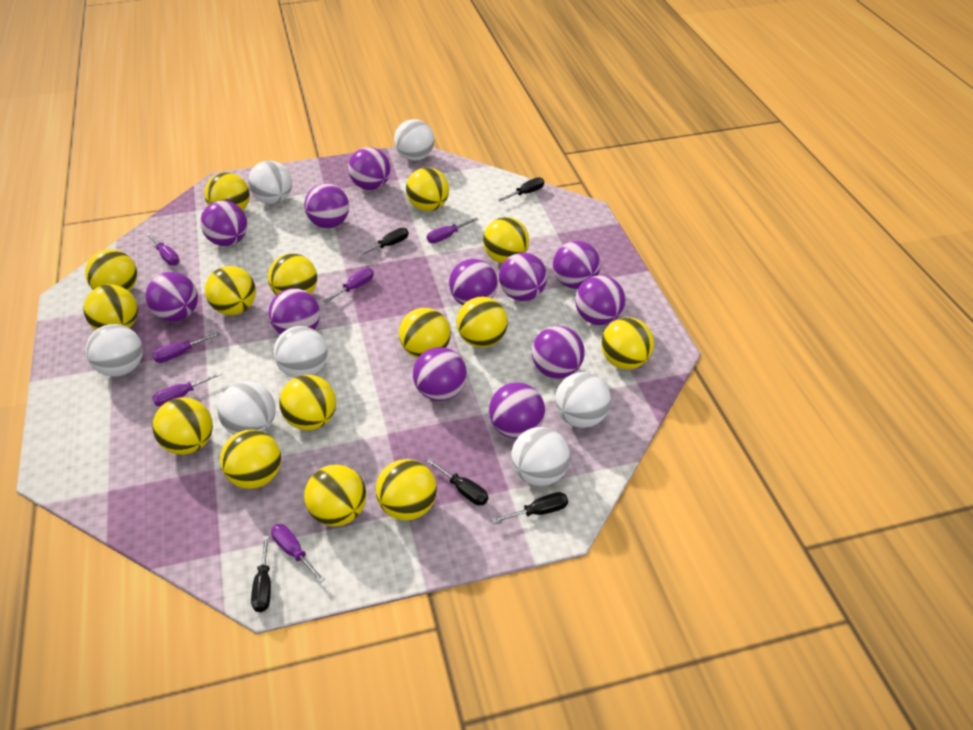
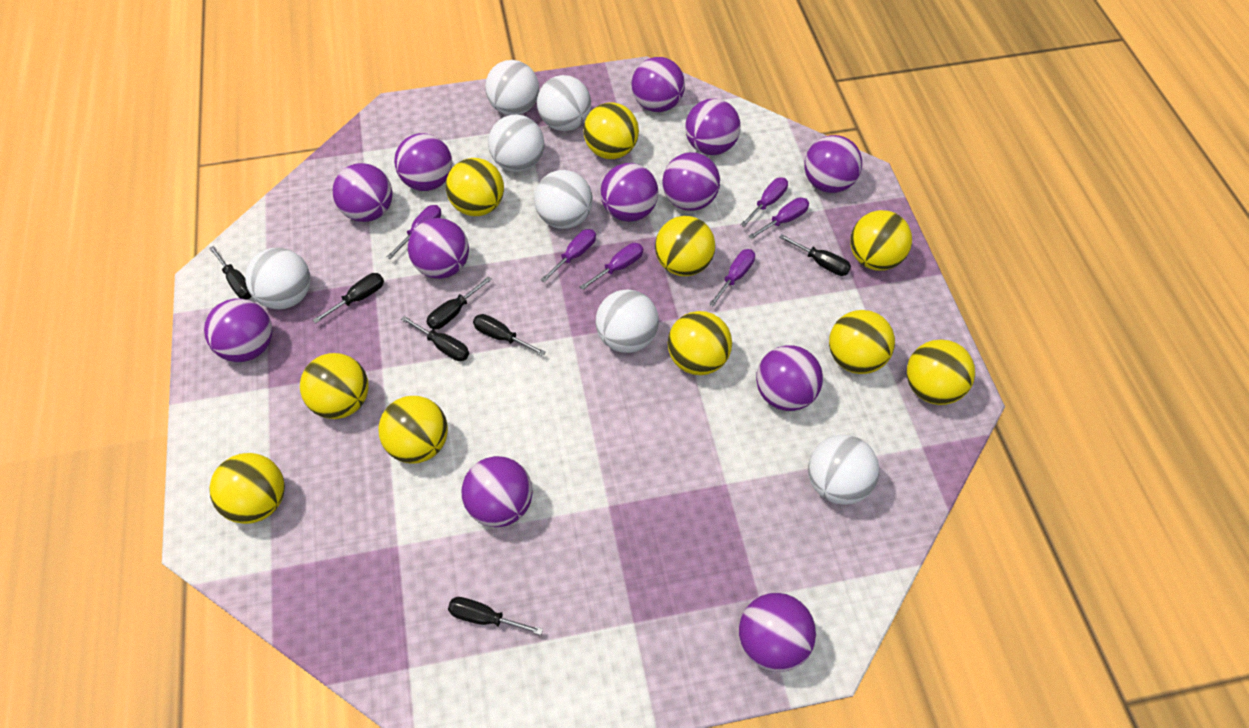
black screwdriver: 5 -> 7
yellow ball: 15 -> 10

